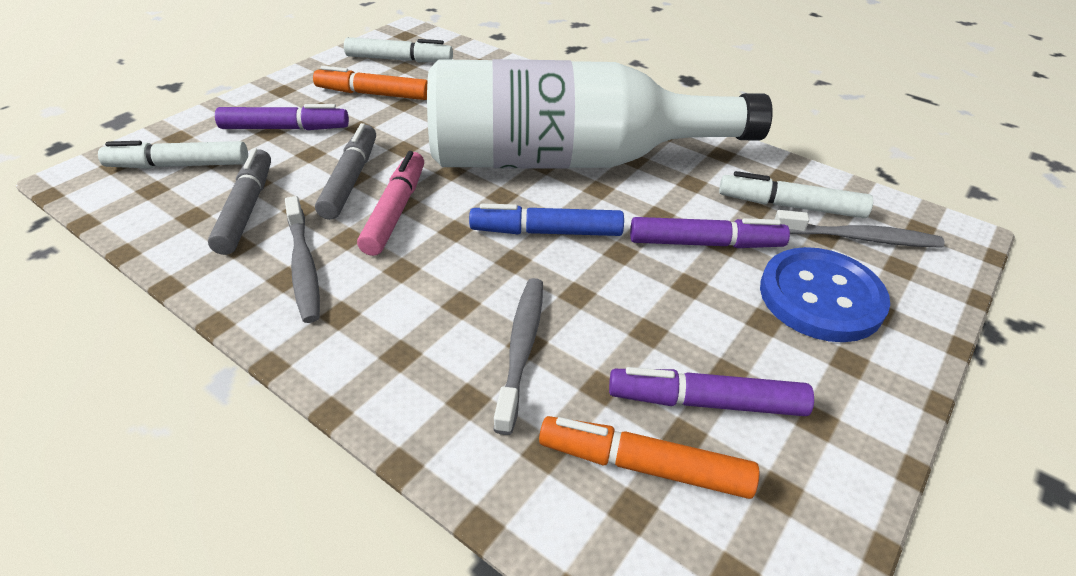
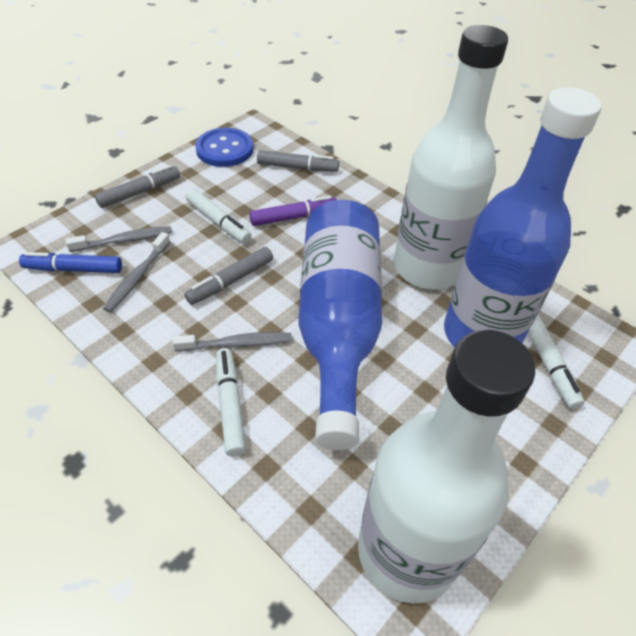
blue bottle: 0 -> 2
grey marker: 2 -> 3
orange marker: 2 -> 0
pink marker: 1 -> 0
purple marker: 3 -> 1
white bottle: 1 -> 2

